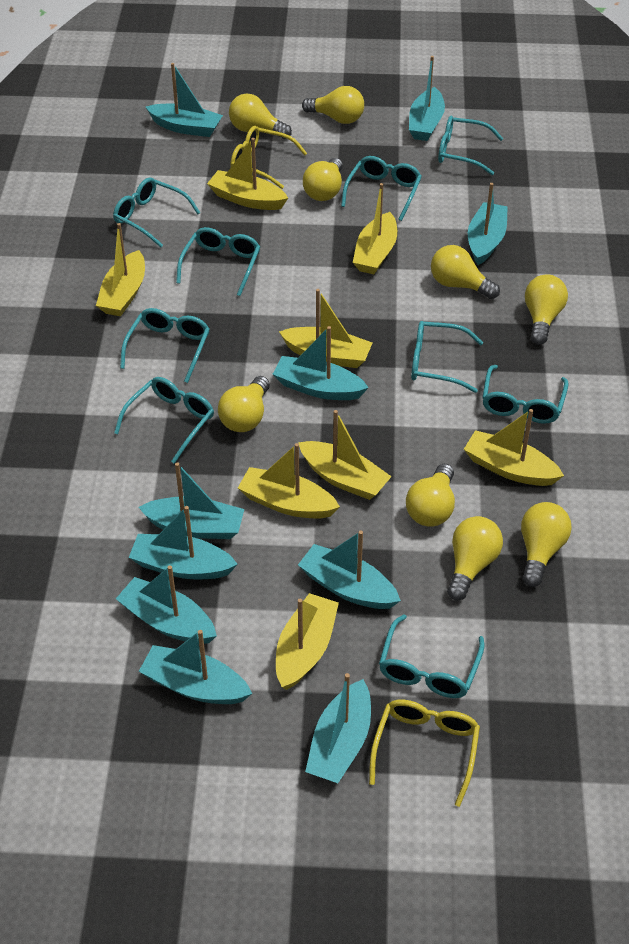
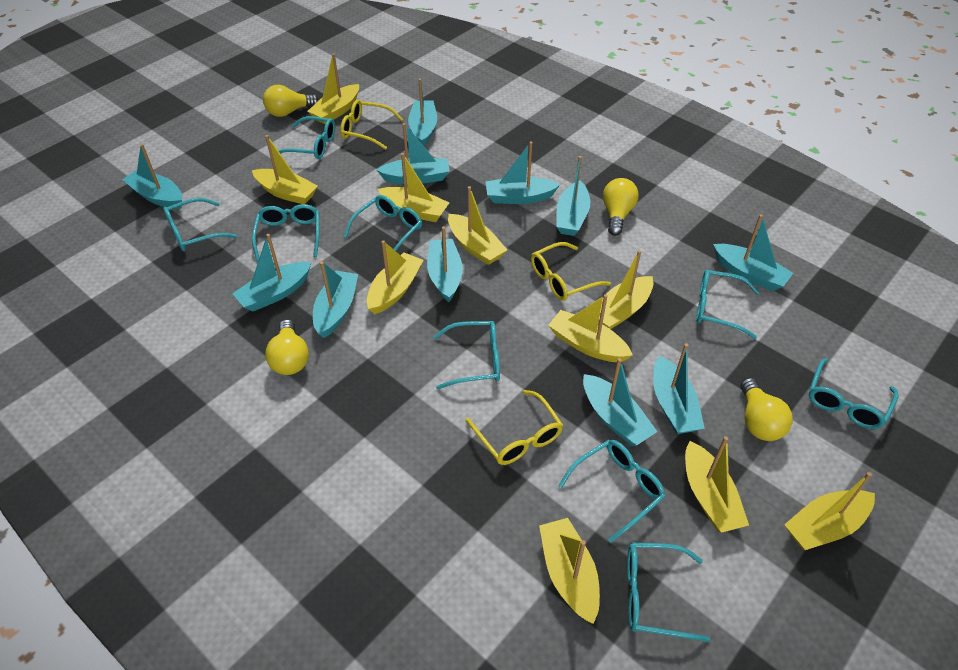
turquoise boat: 10 -> 11
yellow boat: 8 -> 10
yellow glasses: 2 -> 3
yellow light bulb: 9 -> 4

